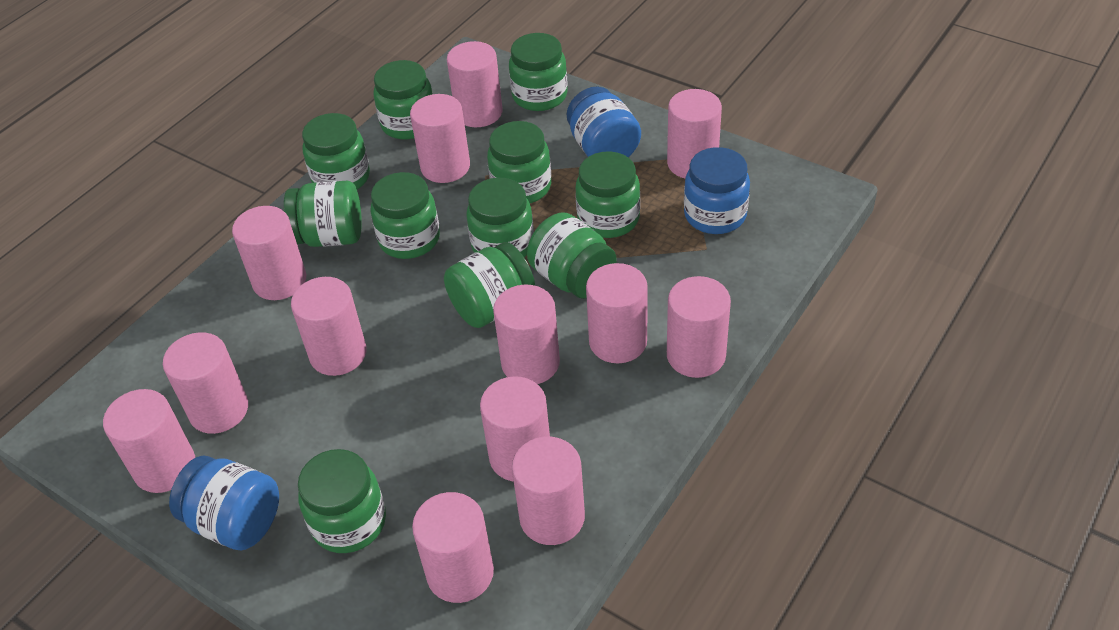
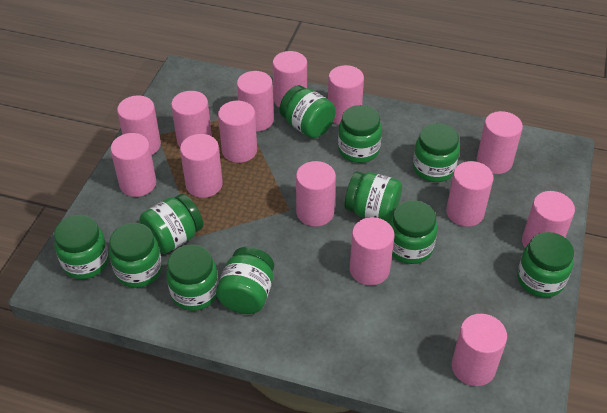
blue jar: 3 -> 0
pink cylinder: 13 -> 14

